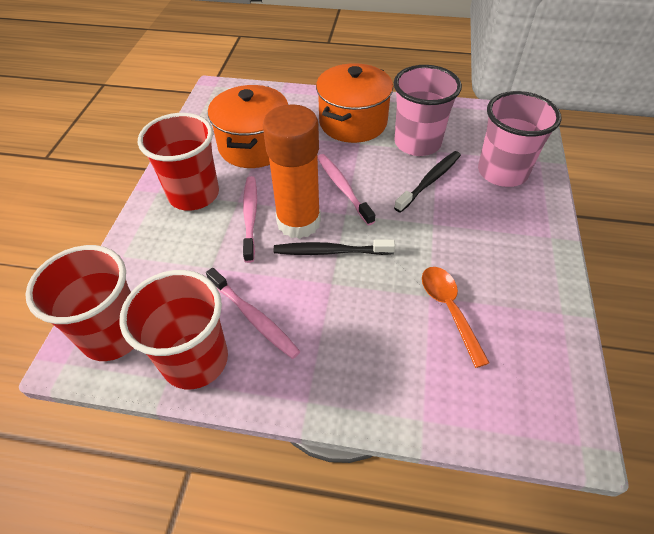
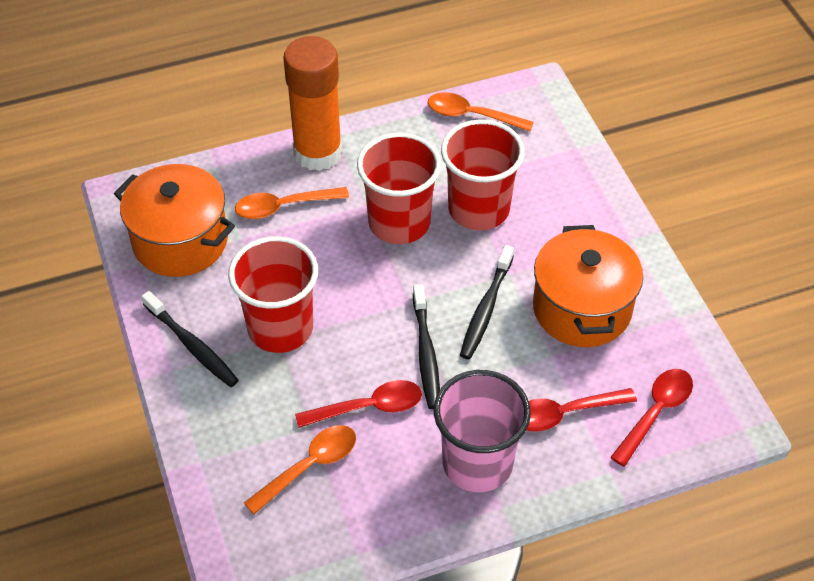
black toothbrush: 2 -> 3
orange spoon: 1 -> 3
pink cup: 2 -> 1
pink toothbrush: 3 -> 0
red spoon: 0 -> 3

